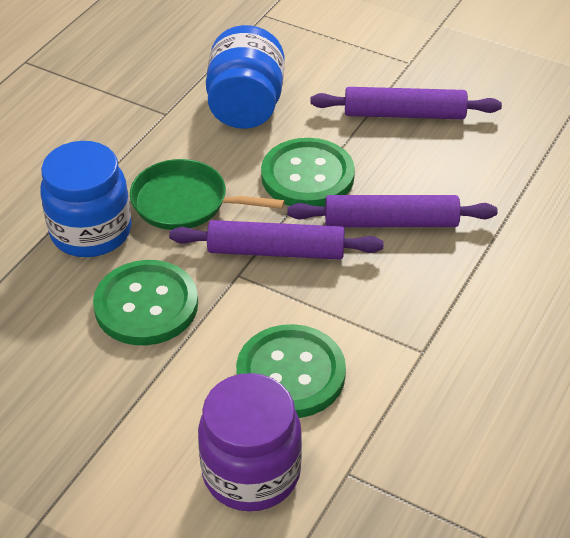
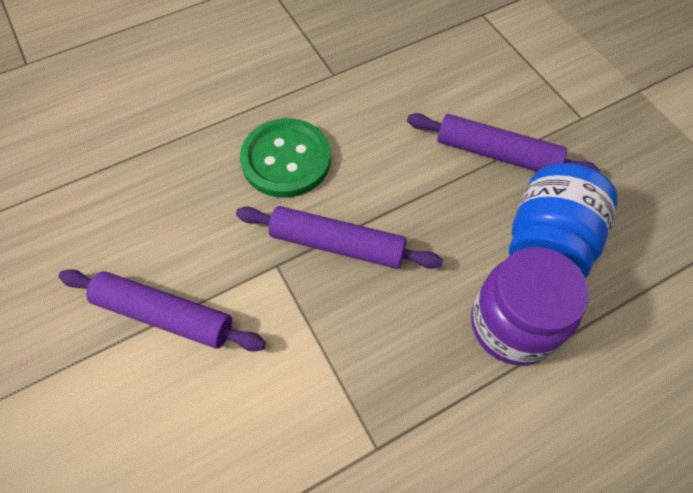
blue jar: 2 -> 1
green button: 3 -> 1
green pan: 1 -> 0

